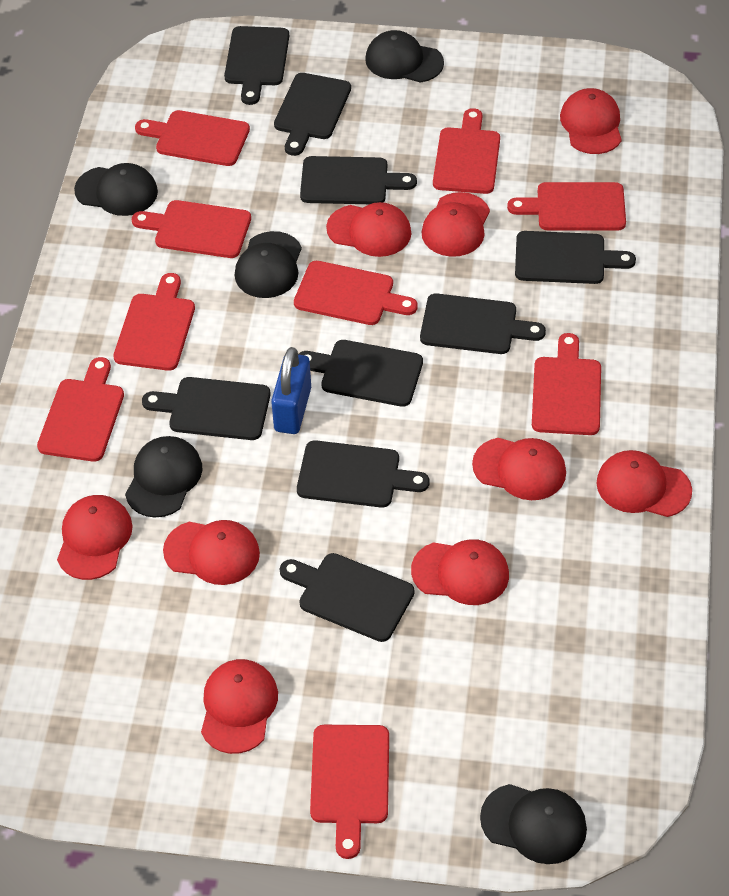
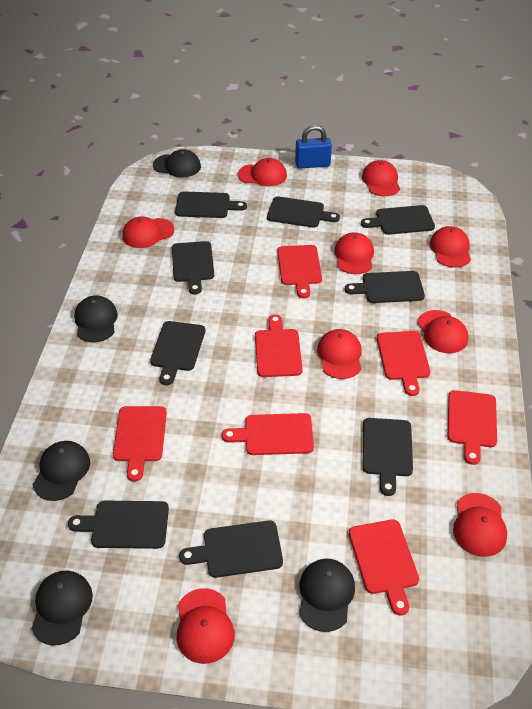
red cutting board: 9 -> 7

